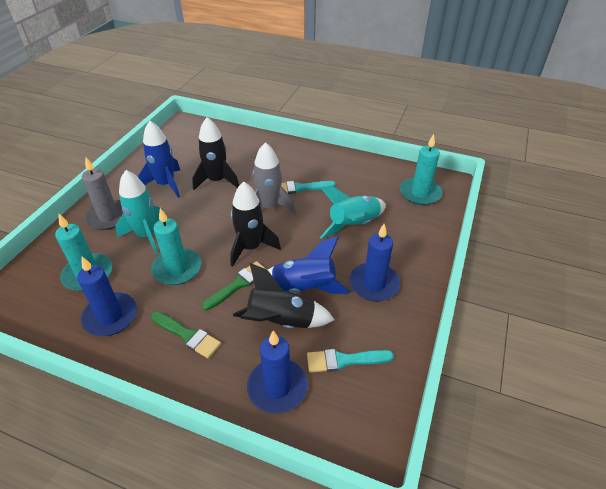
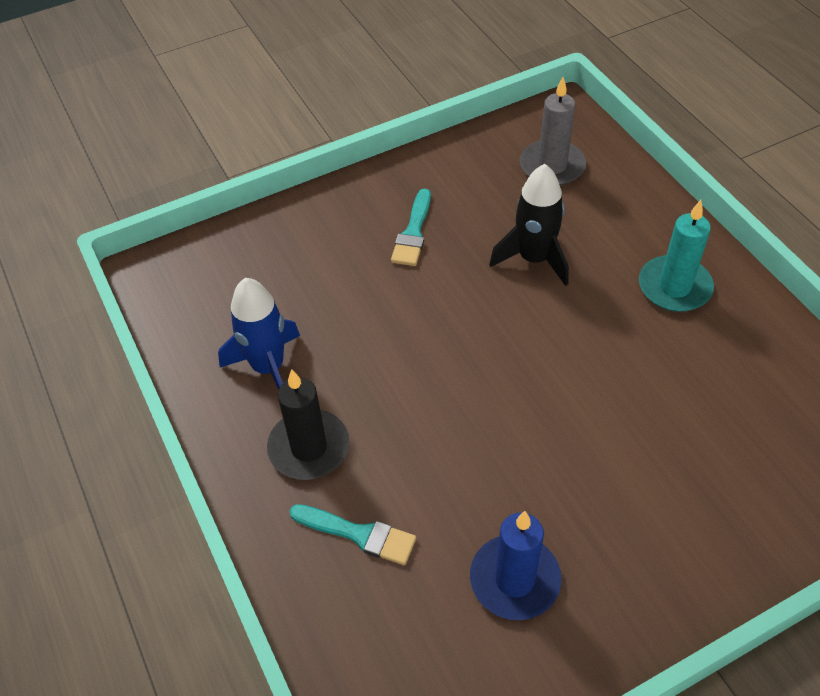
black candle: 0 -> 1
black rocket: 3 -> 1
blue candle: 3 -> 1
blue rocket: 2 -> 1
green brush: 2 -> 0
grey rocket: 1 -> 0
turquoise candle: 3 -> 1
turquoise rocket: 2 -> 0

